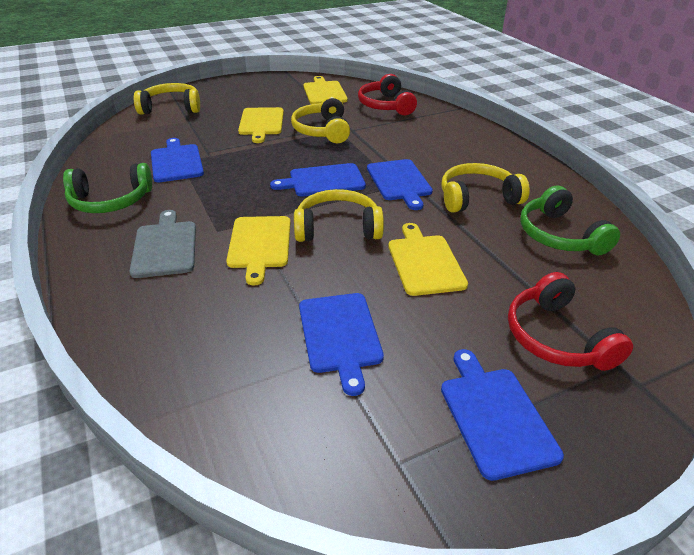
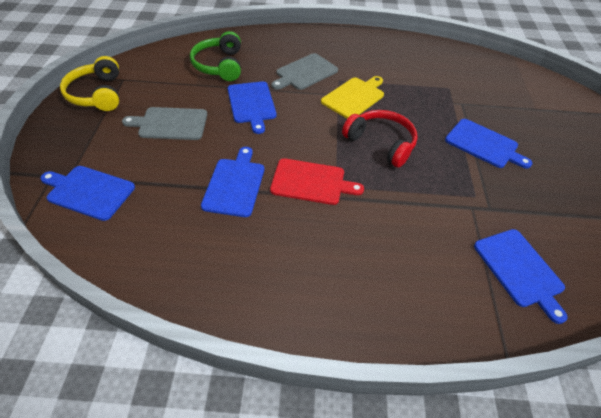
green headphones: 2 -> 1
grey cutting board: 1 -> 2
red cutting board: 0 -> 1
red headphones: 2 -> 1
yellow cutting board: 4 -> 1
yellow headphones: 4 -> 1

